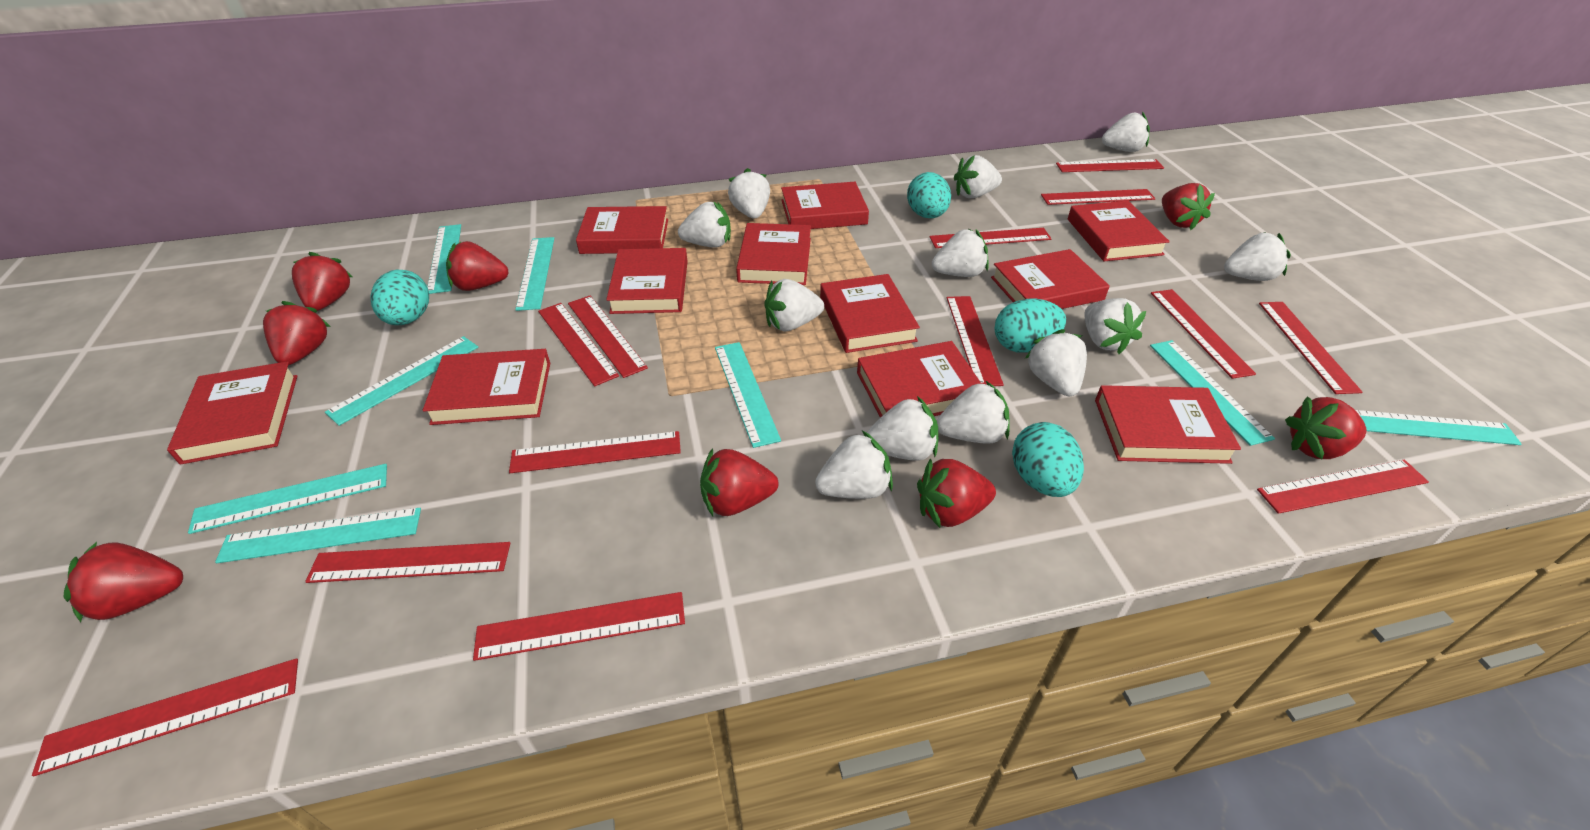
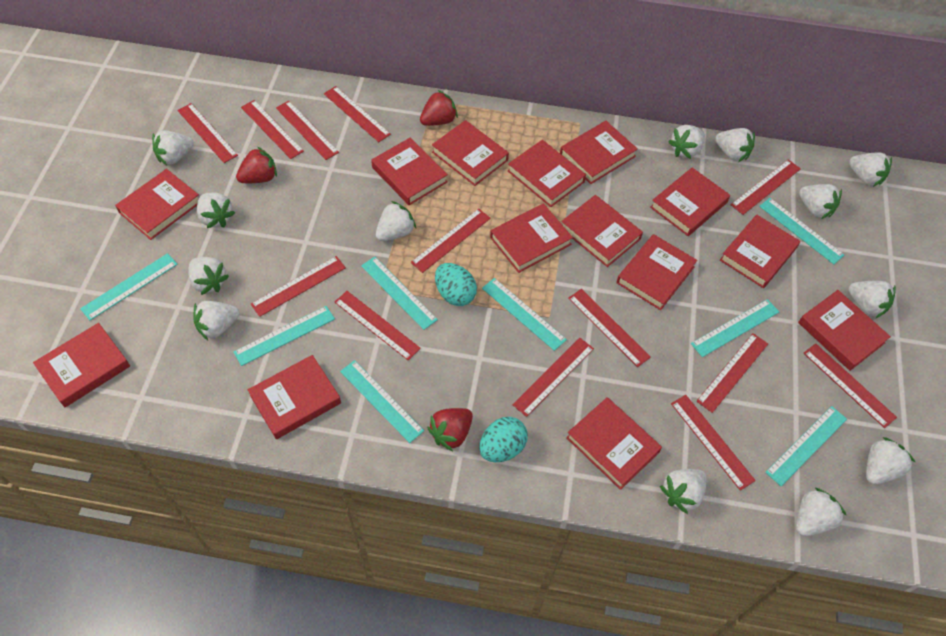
red book: 11 -> 14
red strawberry: 8 -> 3
turquoise egg: 4 -> 2
white strawberry: 12 -> 13

